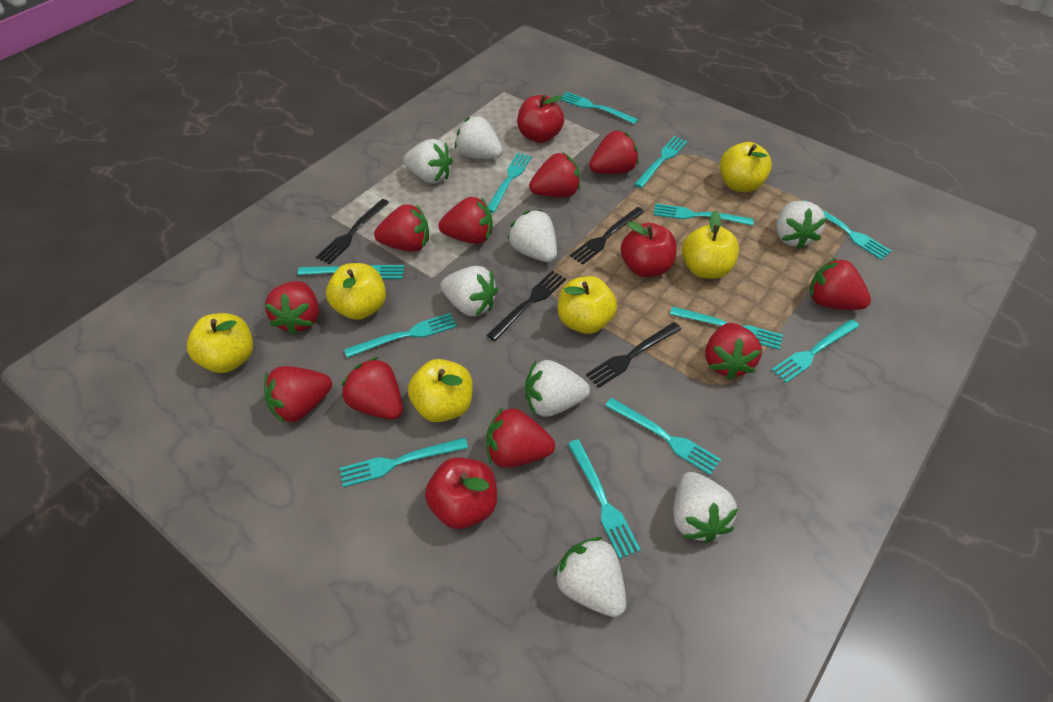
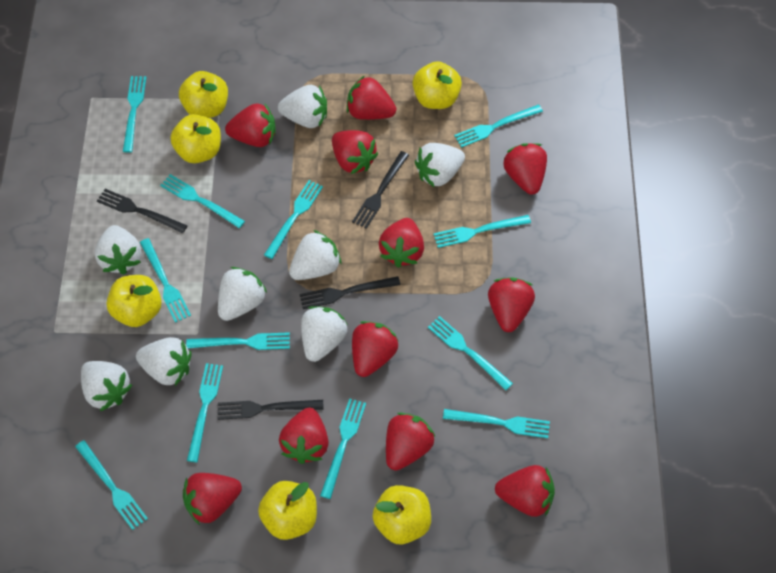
red apple: 3 -> 0
red strawberry: 10 -> 11

